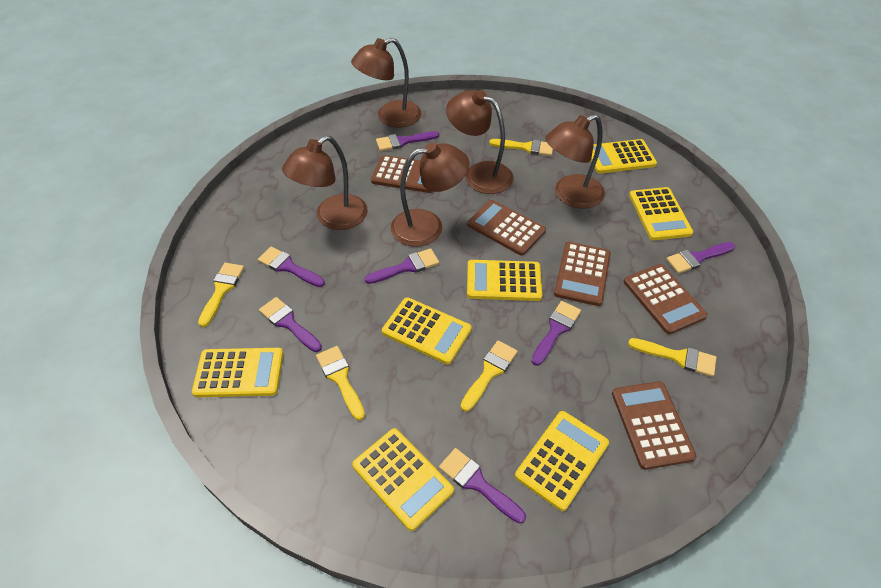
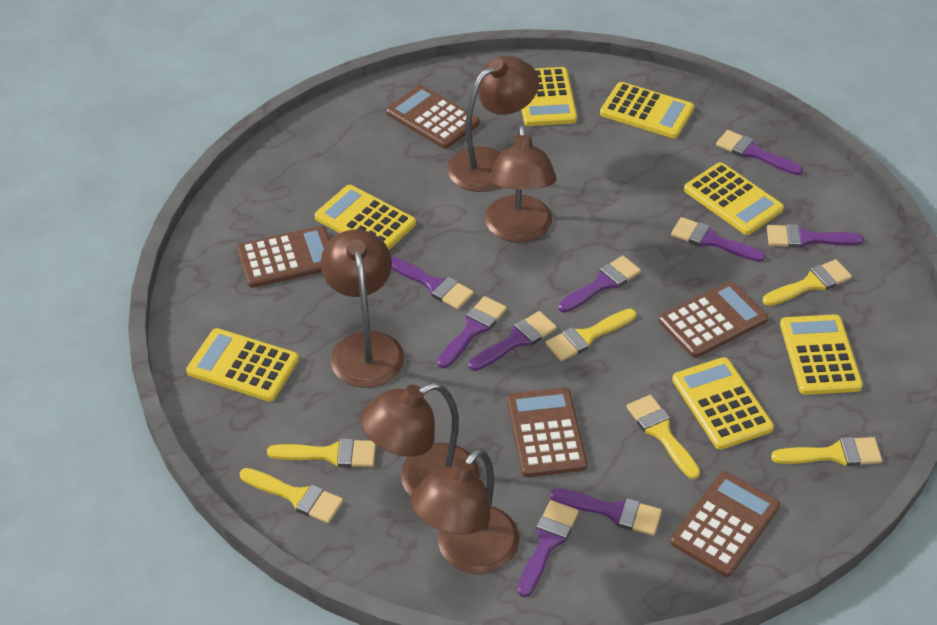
purple brush: 7 -> 9
yellow brush: 5 -> 6

